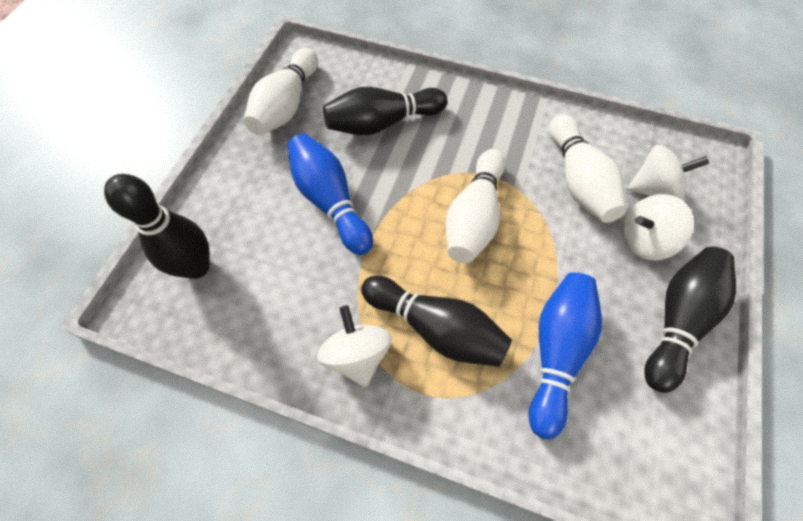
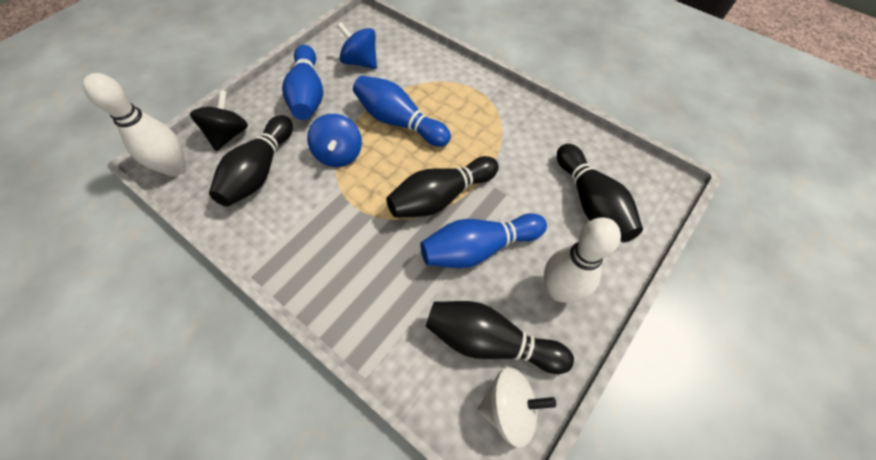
black spinning top: 0 -> 1
blue bowling pin: 2 -> 3
blue spinning top: 0 -> 2
white bowling pin: 3 -> 2
white spinning top: 3 -> 1

